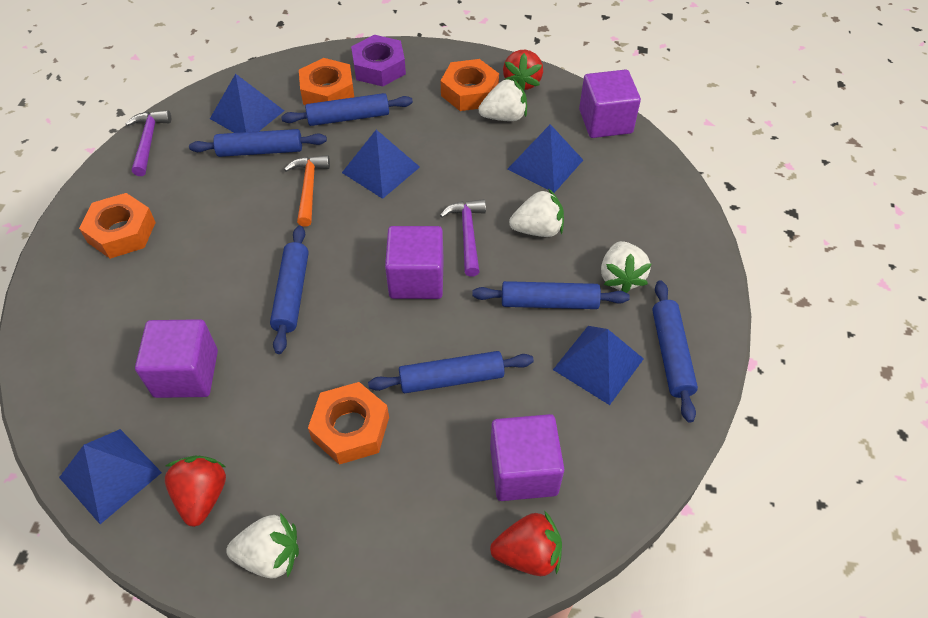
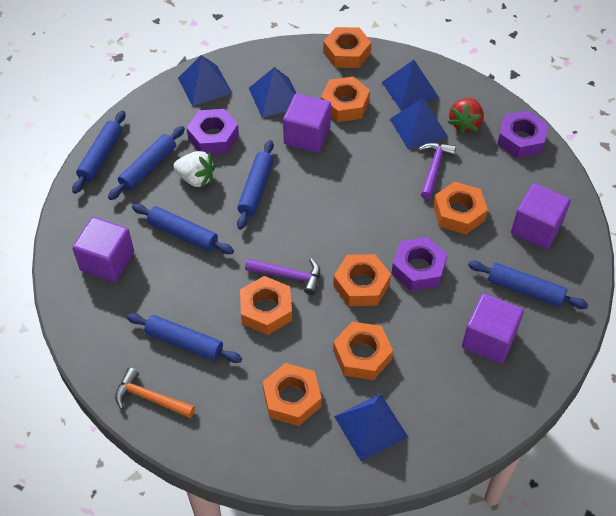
orange nut: 4 -> 7
purple nut: 1 -> 3
red strawberry: 3 -> 1
white strawberry: 4 -> 1

